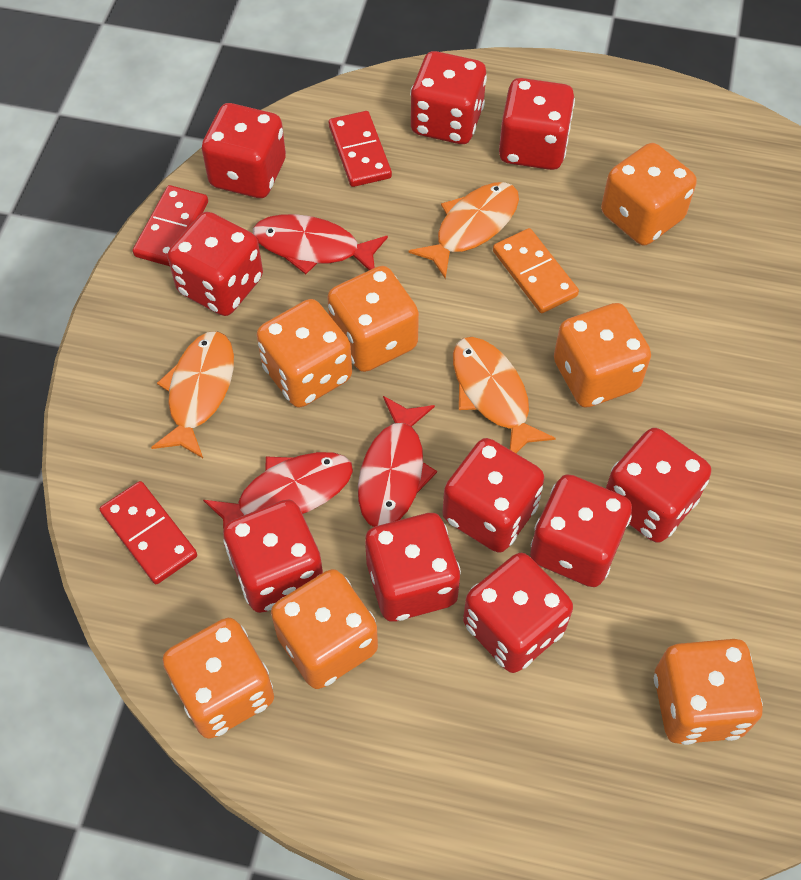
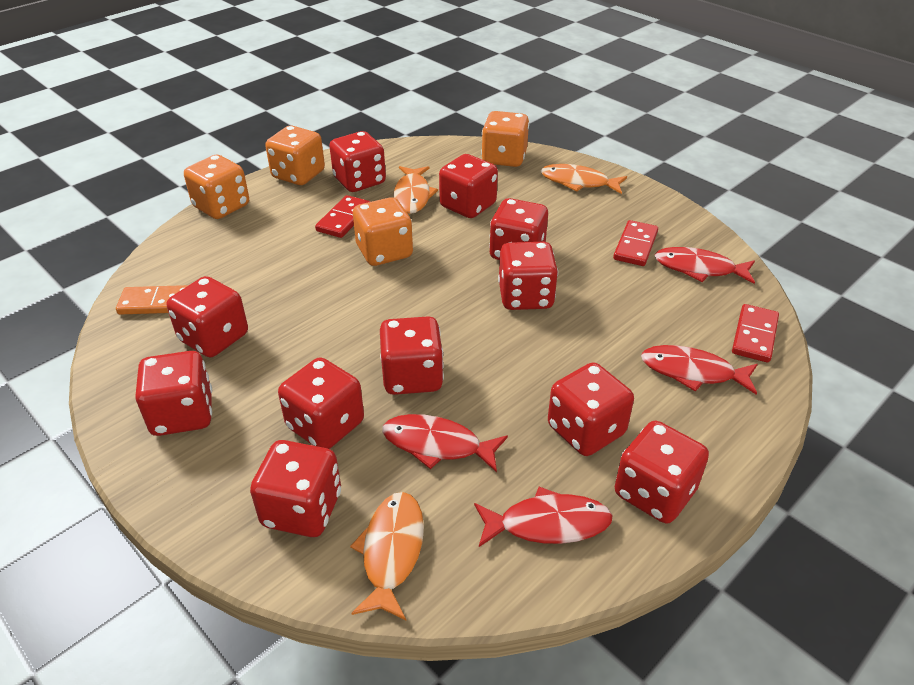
orange dice: 7 -> 4
red dice: 10 -> 11
red fish: 3 -> 4

